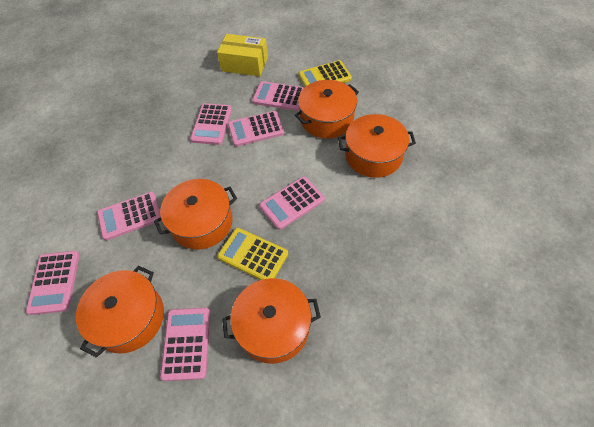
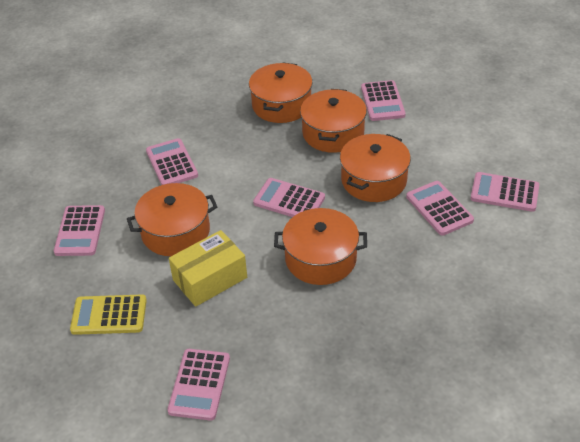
yellow calculator: 2 -> 1

